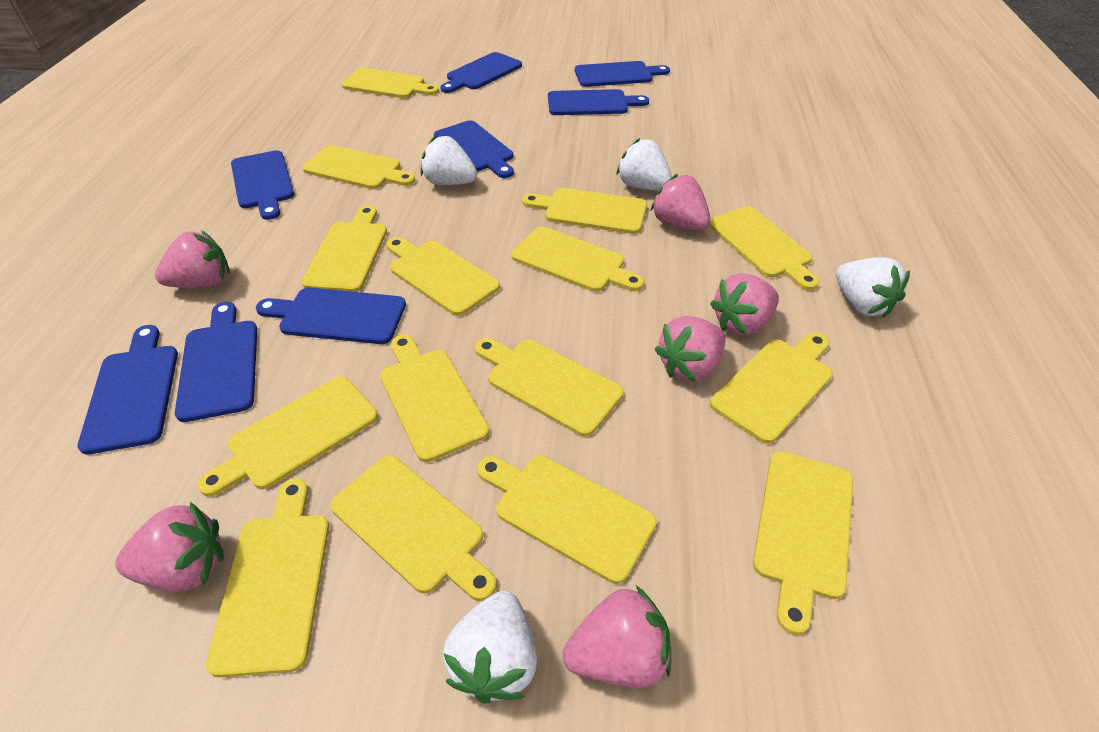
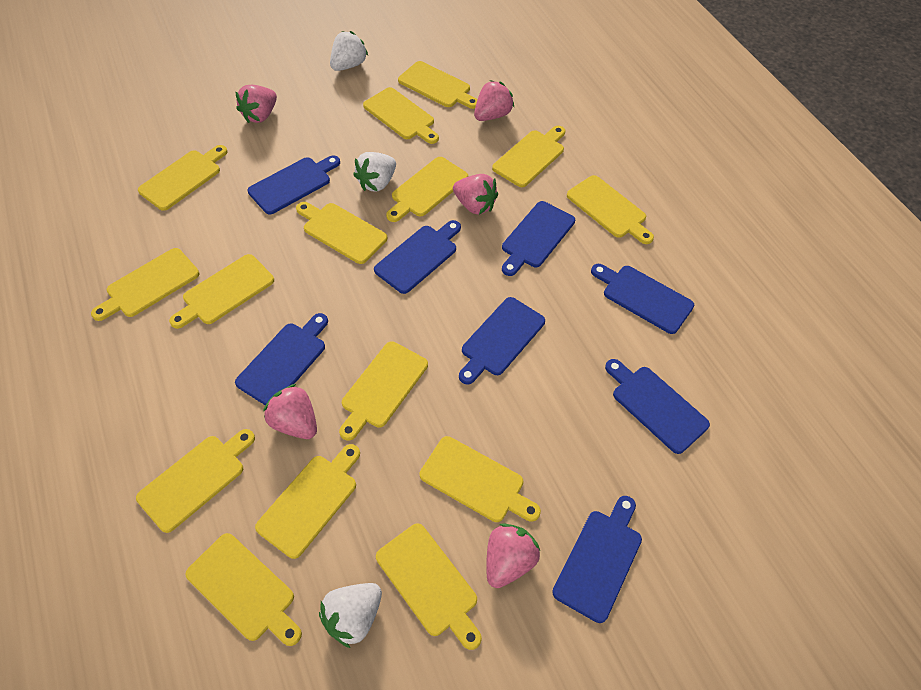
pink strawberry: 6 -> 5
white strawberry: 4 -> 3

